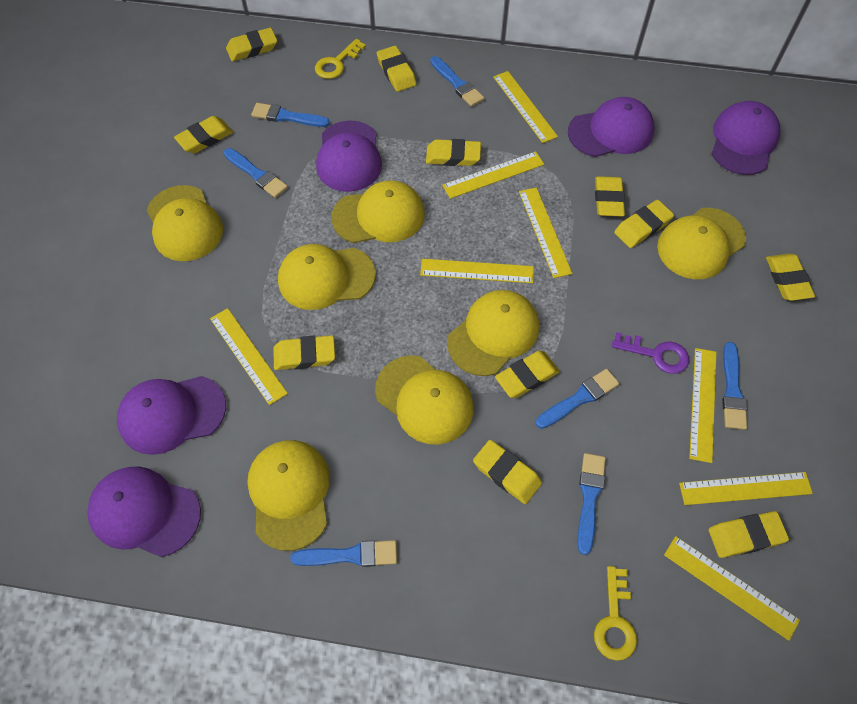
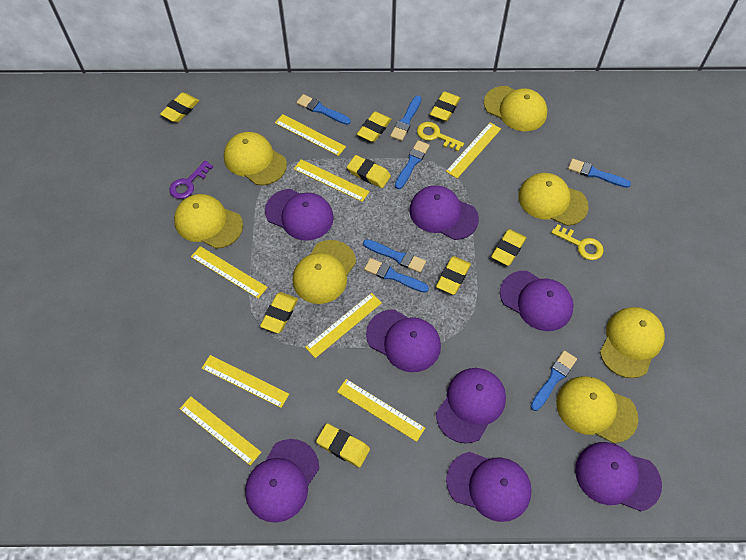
purple cap: 5 -> 8
yellow eraser: 11 -> 8

